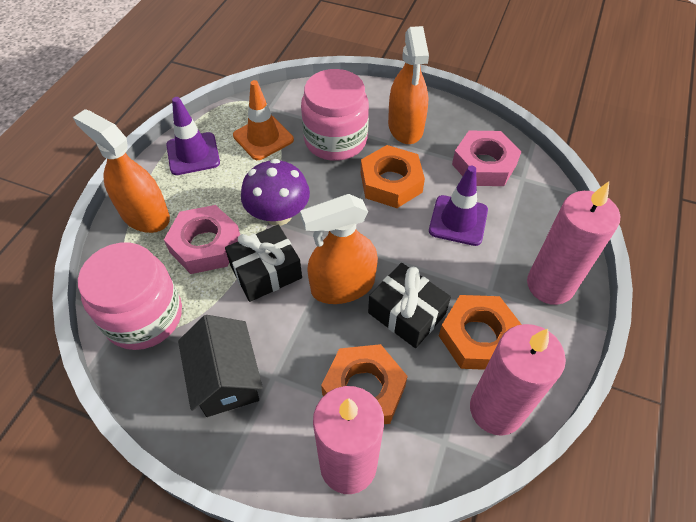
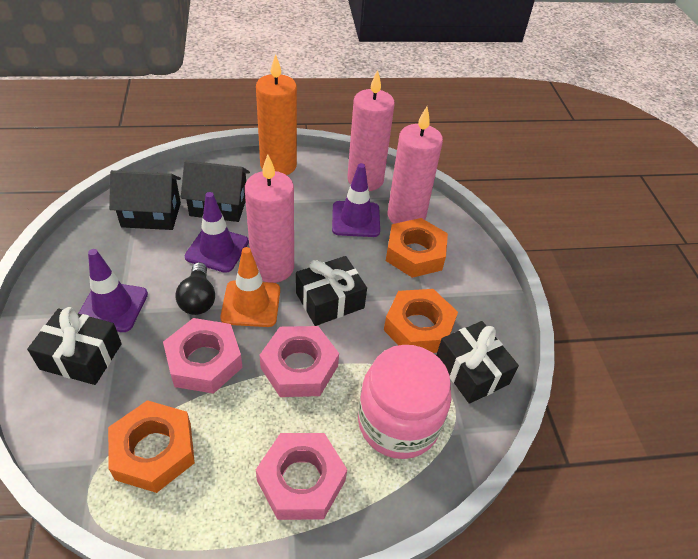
black gift: 2 -> 3
black house: 1 -> 2
black light bulb: 0 -> 1
orange candle: 0 -> 1
orange spray bottle: 3 -> 0
pink jar: 2 -> 1
pink nut: 2 -> 3
purple mushroom: 1 -> 0
purple traffic cone: 2 -> 3

